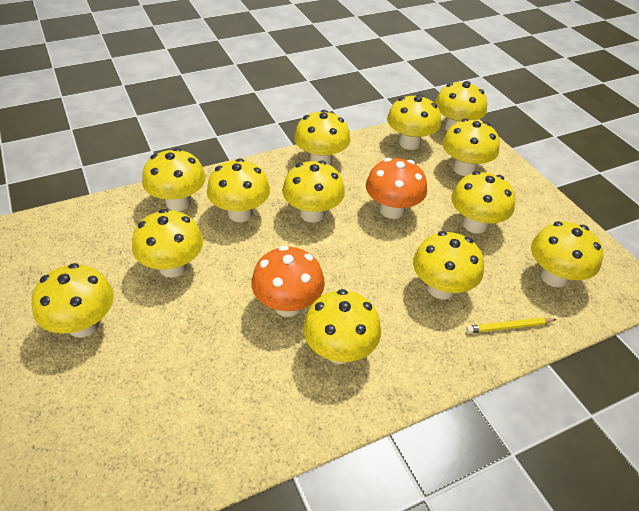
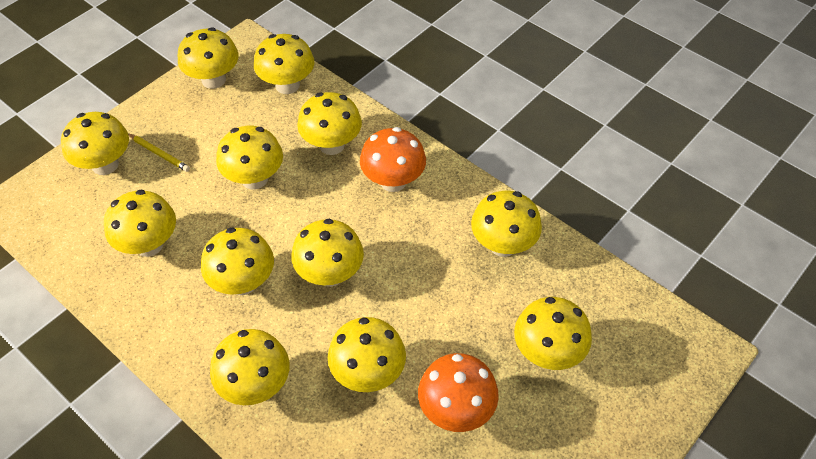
yellow mushroom: 13 -> 12

